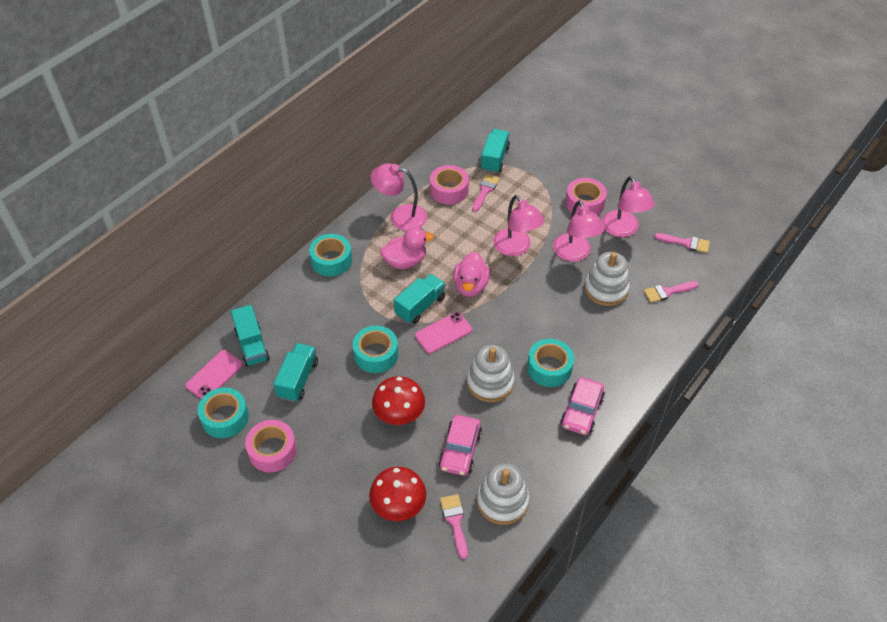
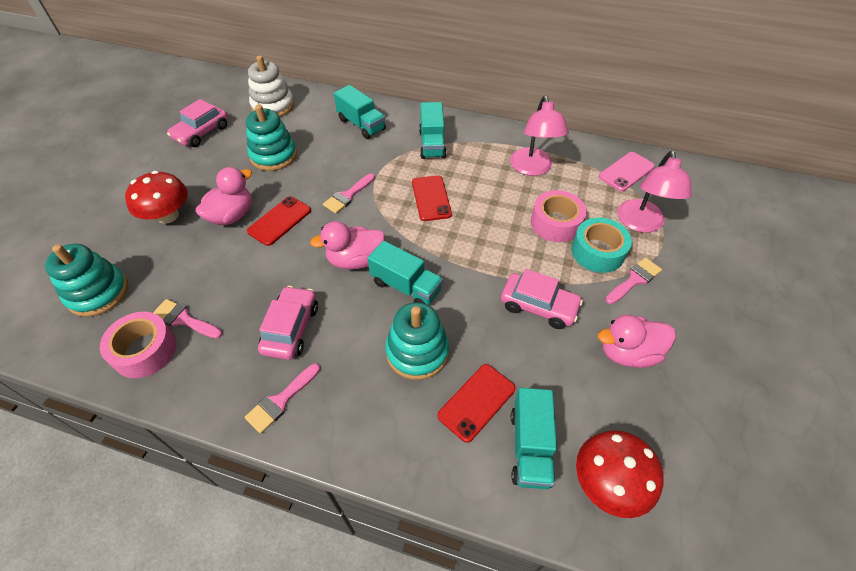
pink car: 2 -> 3
pink duck: 2 -> 3
pink lamp: 4 -> 2
pink phone: 2 -> 1
pink tape: 3 -> 2
red phone: 0 -> 3
turquoise stacking toy: 0 -> 3
turquoise tape: 4 -> 1
white stacking toy: 3 -> 1

